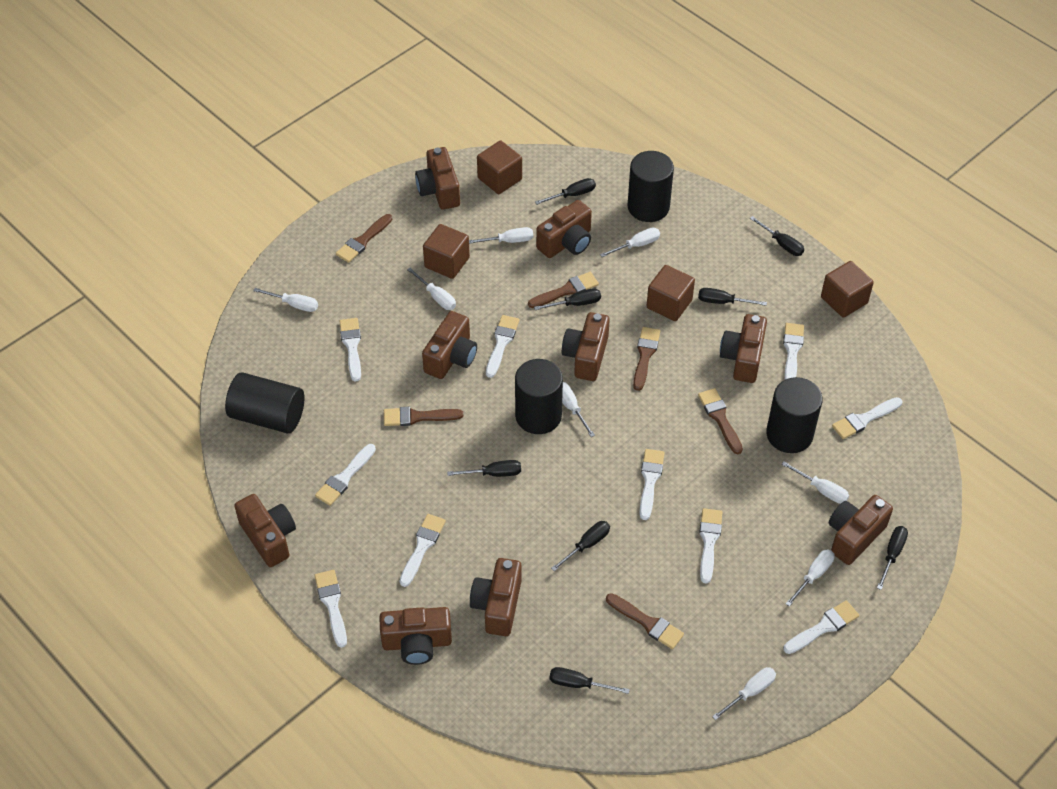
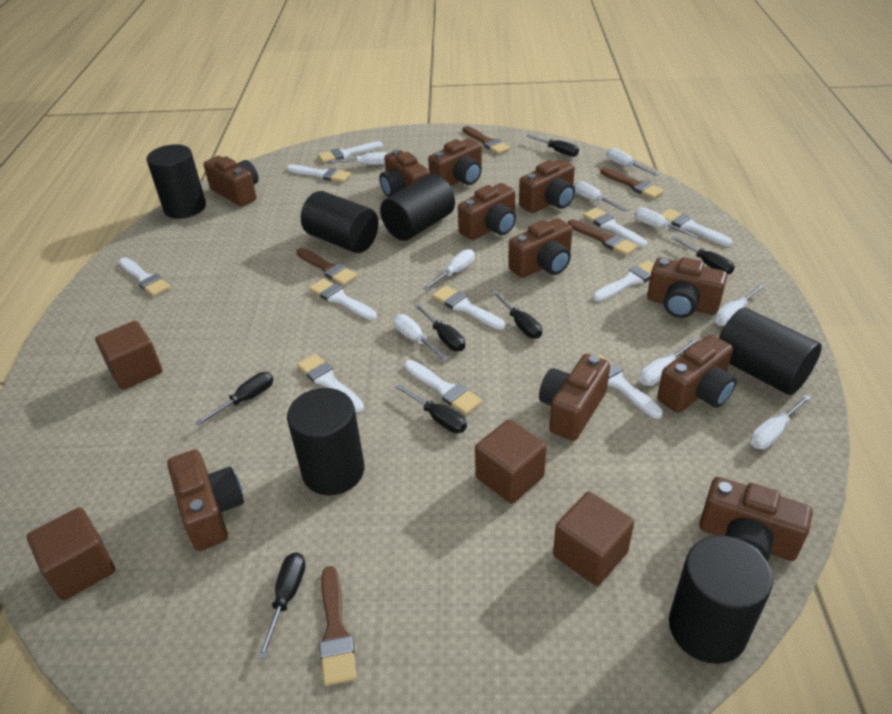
black cylinder: 4 -> 6
black screwdriver: 8 -> 7
brown brush: 6 -> 5
brown camera: 9 -> 11
white brush: 10 -> 11
white screwdriver: 8 -> 9

